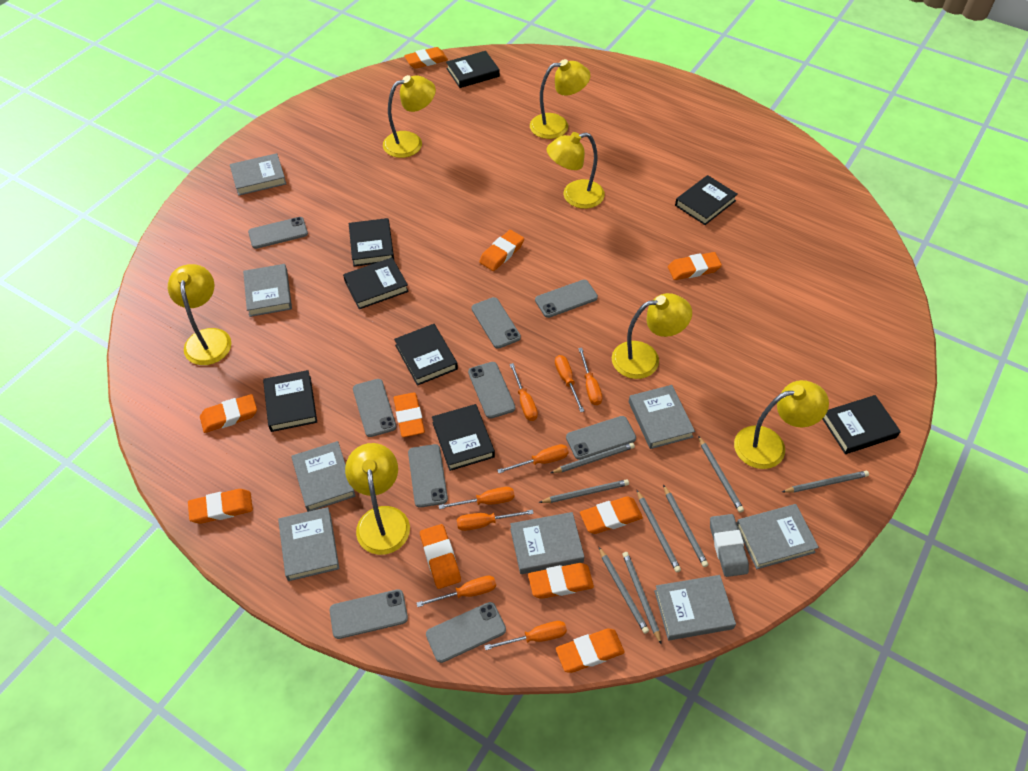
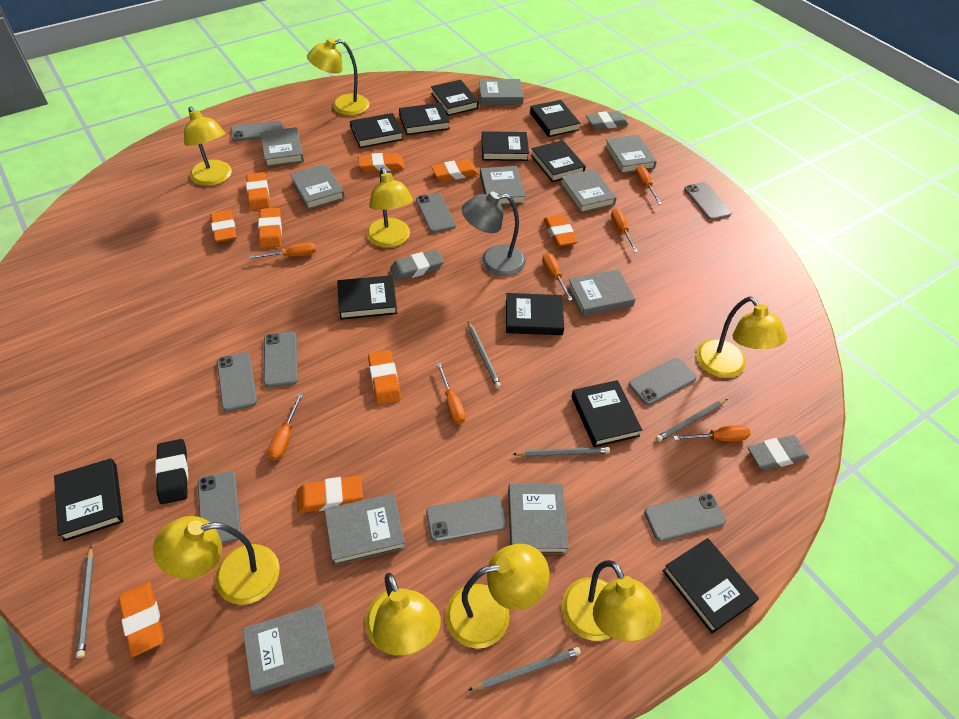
black book: 8 -> 11
black eraser: 0 -> 1
grey book: 8 -> 10
grey eraser: 1 -> 3
grey lamp: 0 -> 1
grey pencil: 8 -> 5
orange eraser: 10 -> 9
orange screwdriver: 8 -> 7
yellow lamp: 7 -> 8

